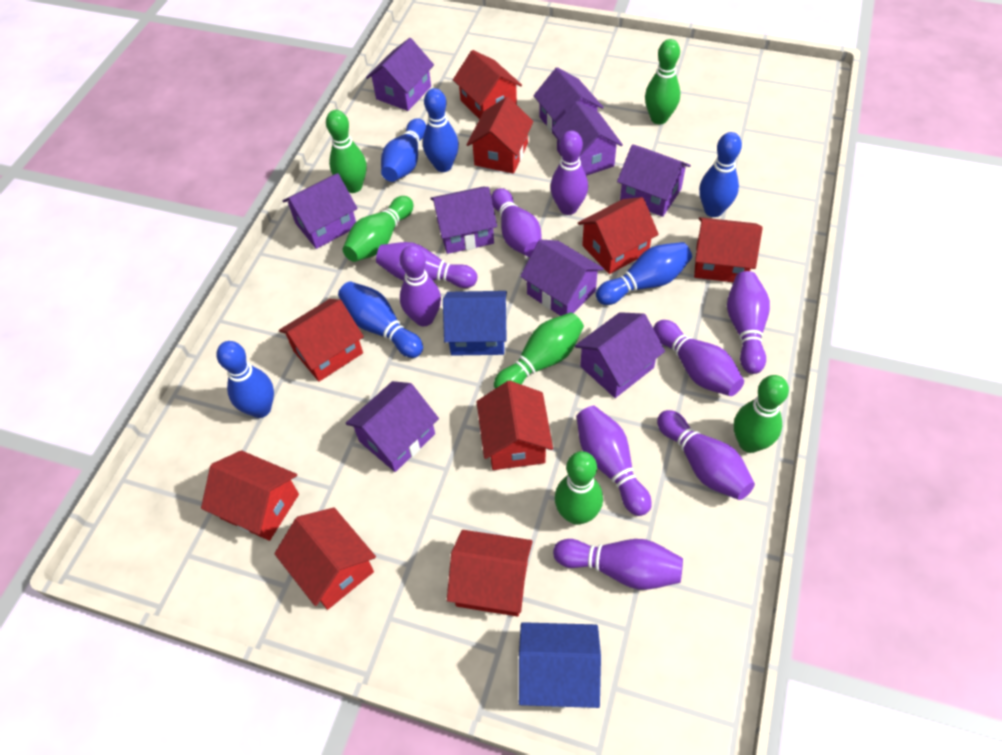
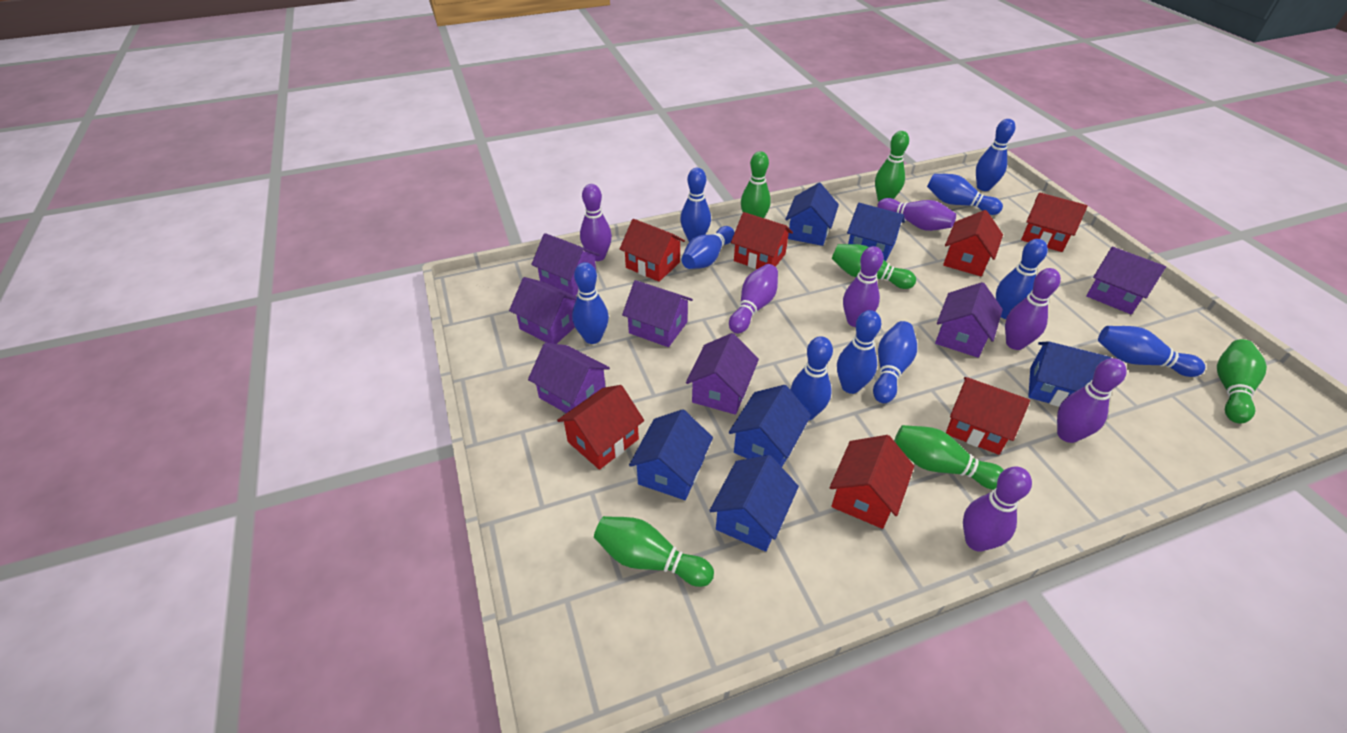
blue bowling pin: 6 -> 10
blue house: 2 -> 6
purple bowling pin: 9 -> 7
purple house: 9 -> 7
red house: 9 -> 7

